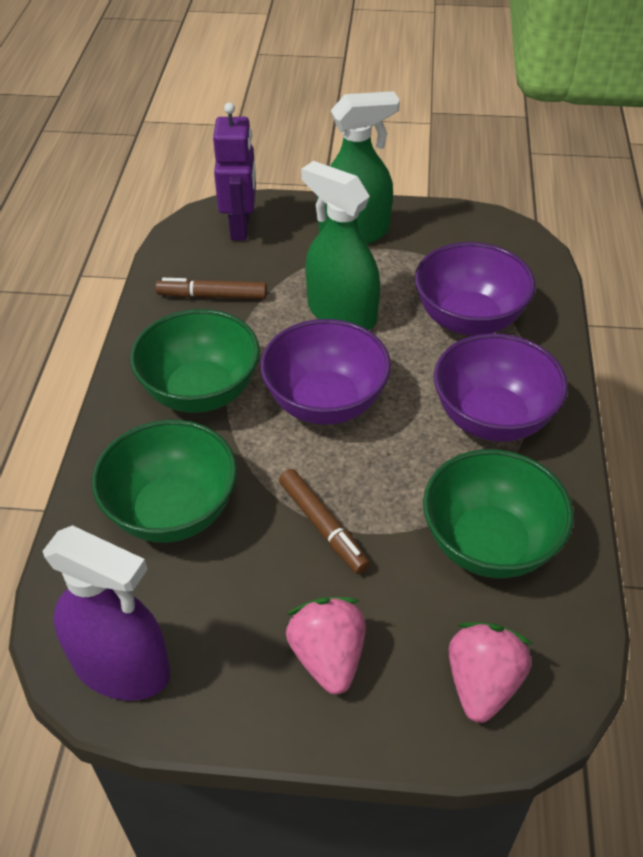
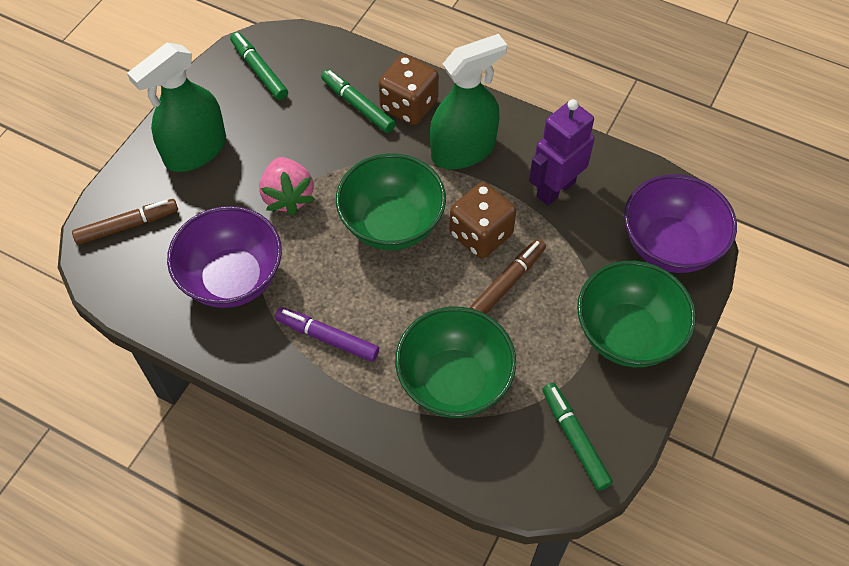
brown dice: 0 -> 2
green marker: 0 -> 3
pink strawberry: 2 -> 1
purple bowl: 3 -> 2
purple marker: 0 -> 1
purple spray bottle: 1 -> 0

